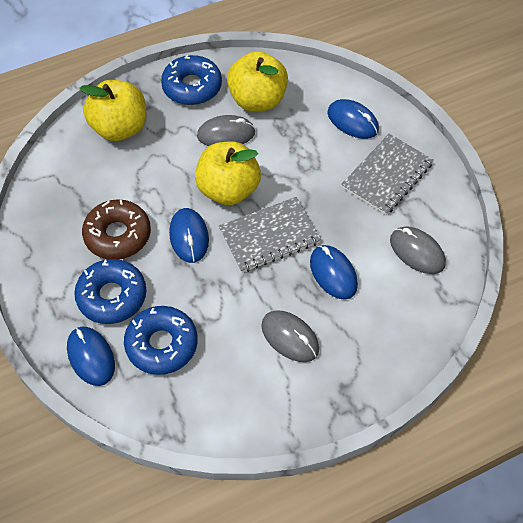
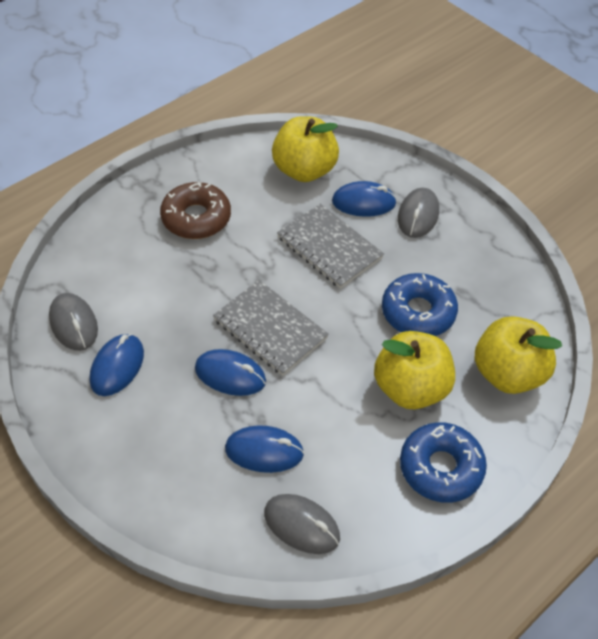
blue donut: 3 -> 2

